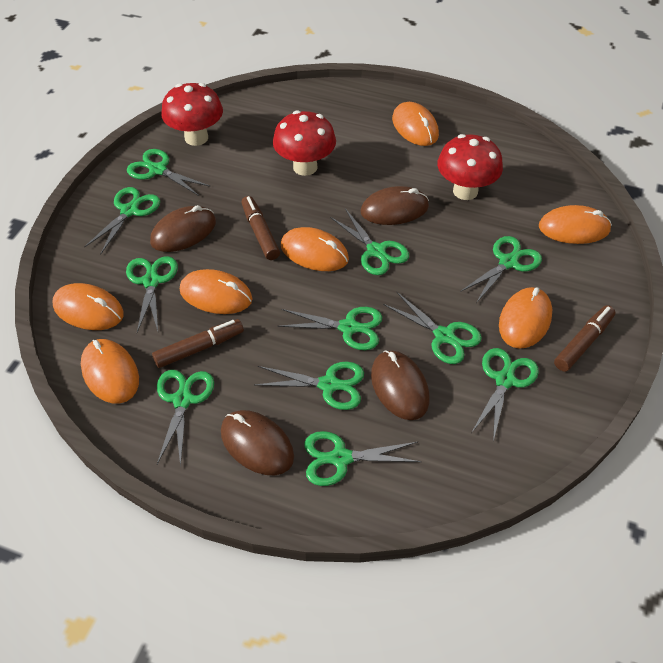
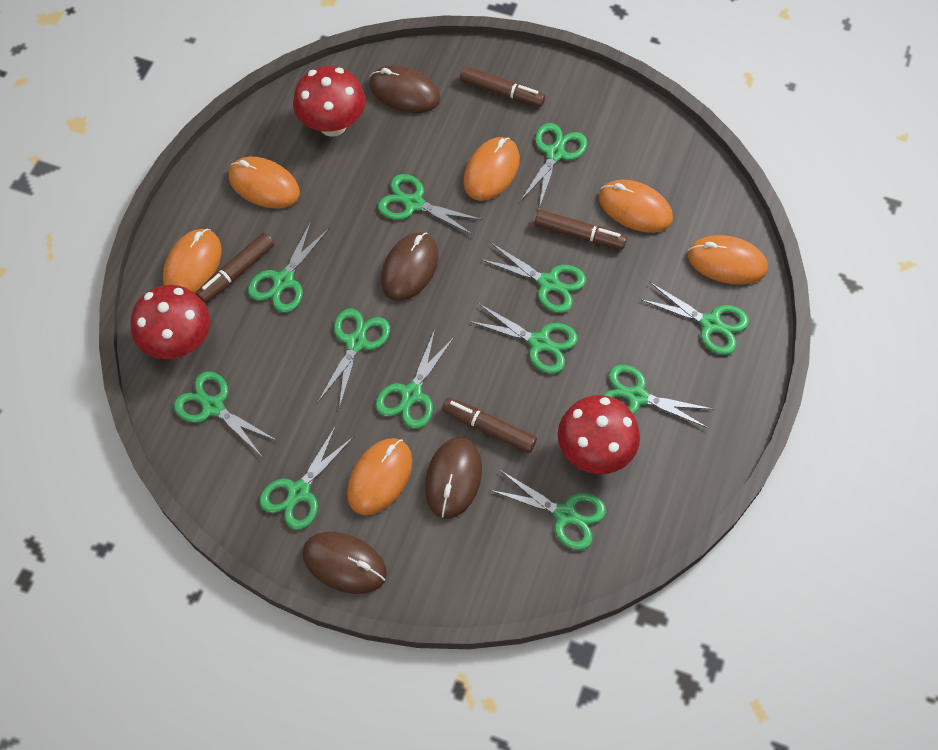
brown marker: 3 -> 4
green scissors: 11 -> 12
orange mouse: 7 -> 6

